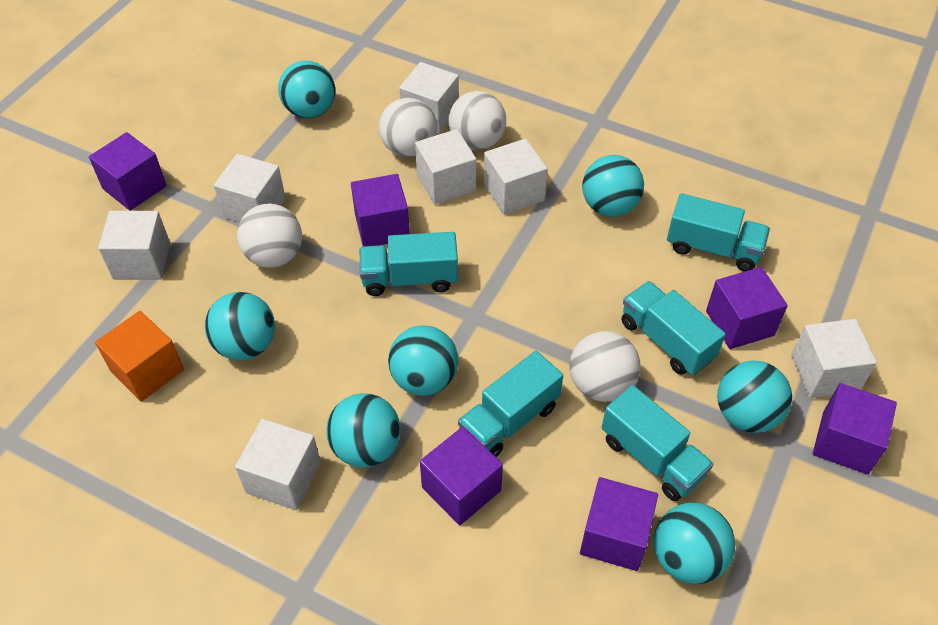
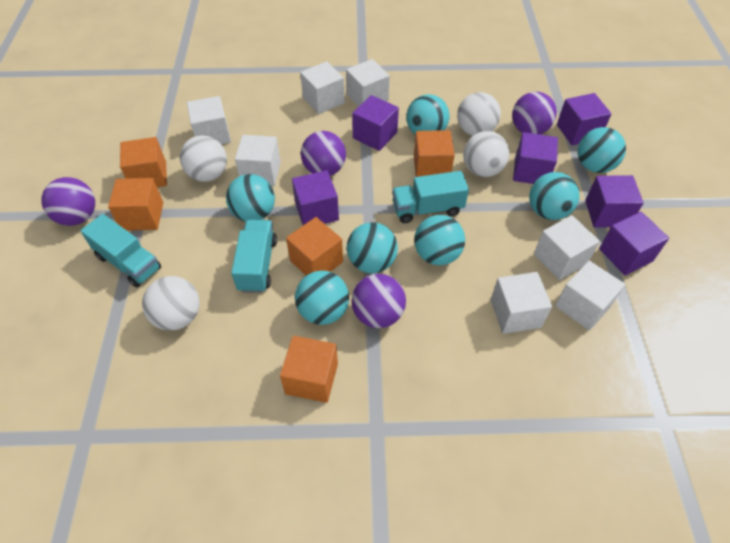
orange cube: 1 -> 5
purple ball: 0 -> 4
turquoise truck: 5 -> 3

